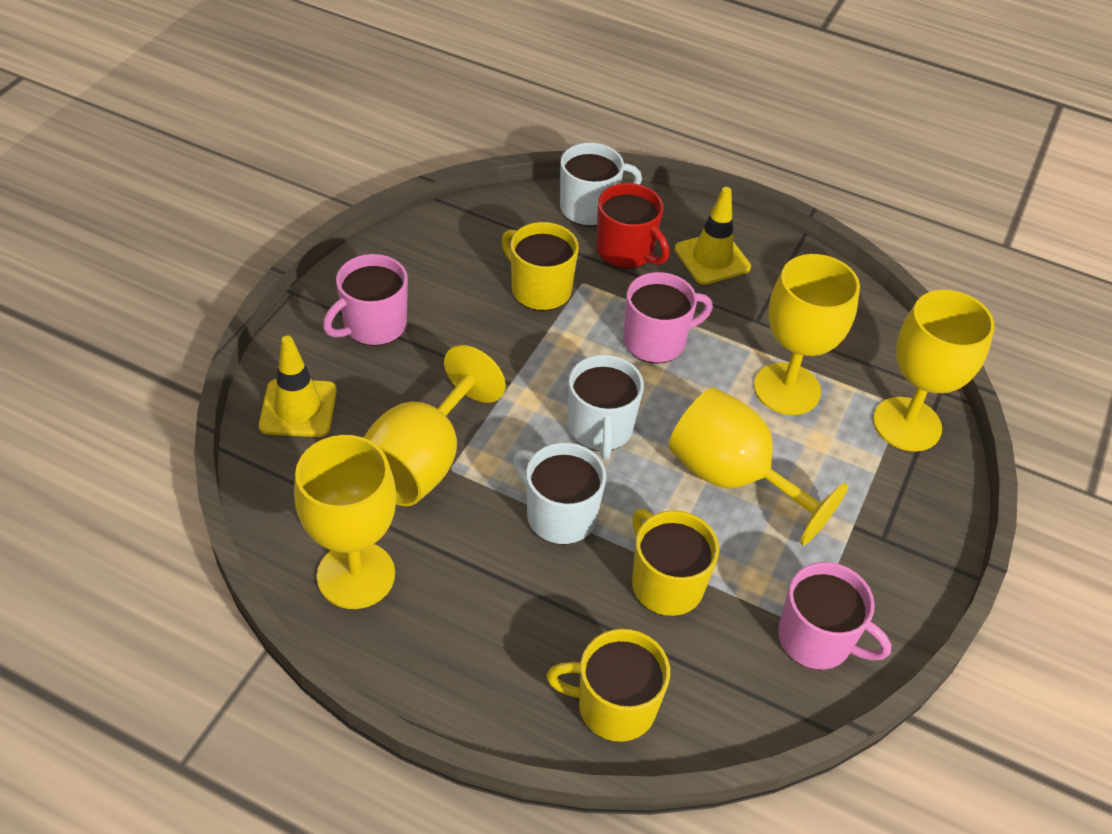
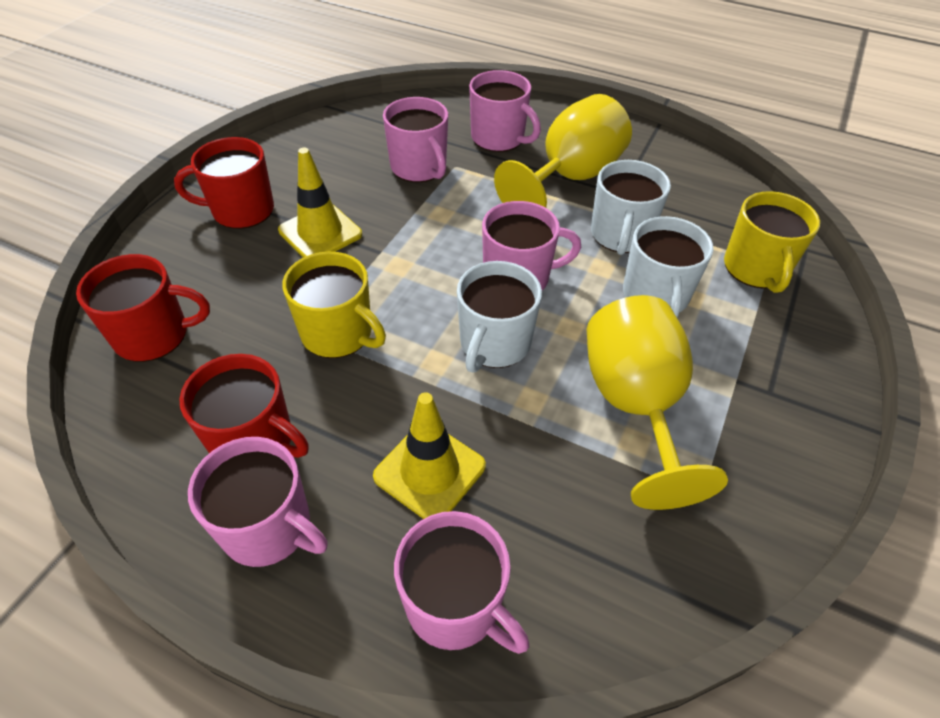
pink mug: 3 -> 5
red mug: 1 -> 3
yellow goblet: 5 -> 2
yellow mug: 3 -> 2

